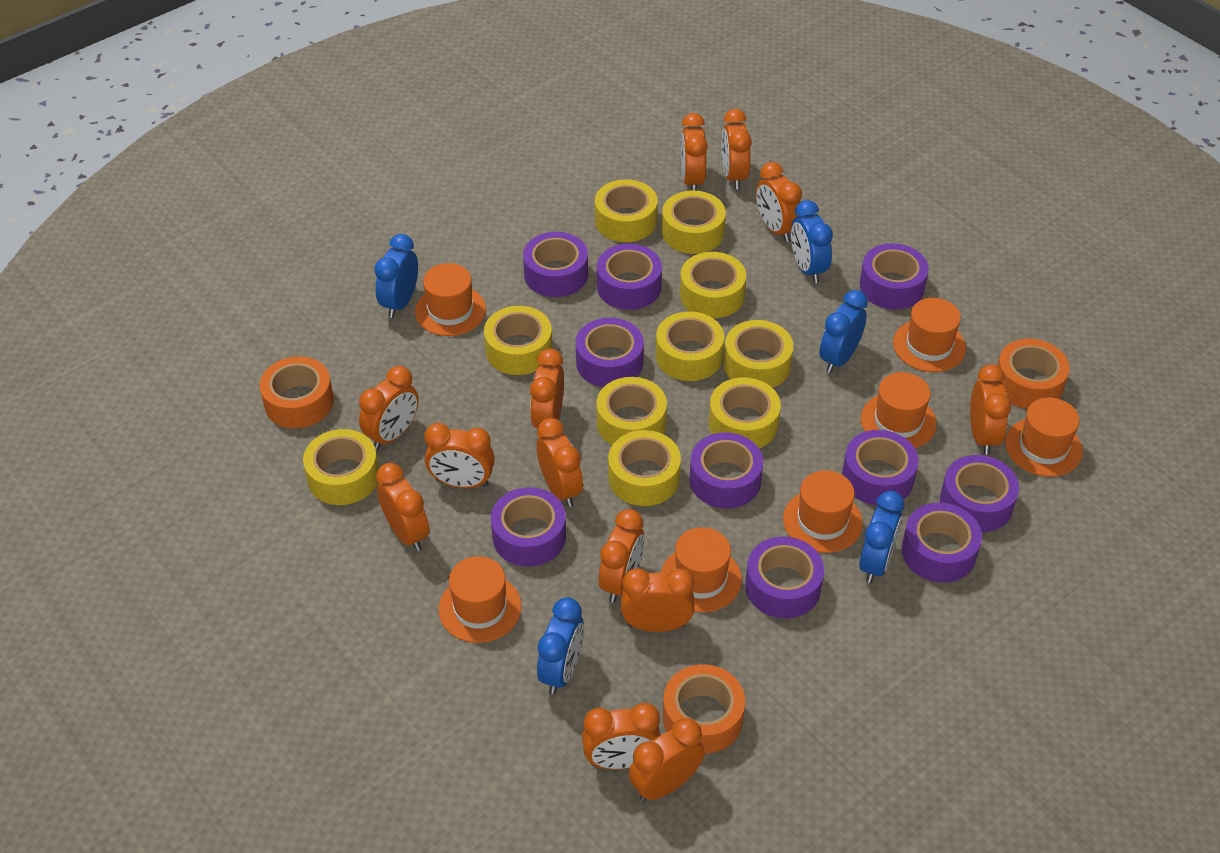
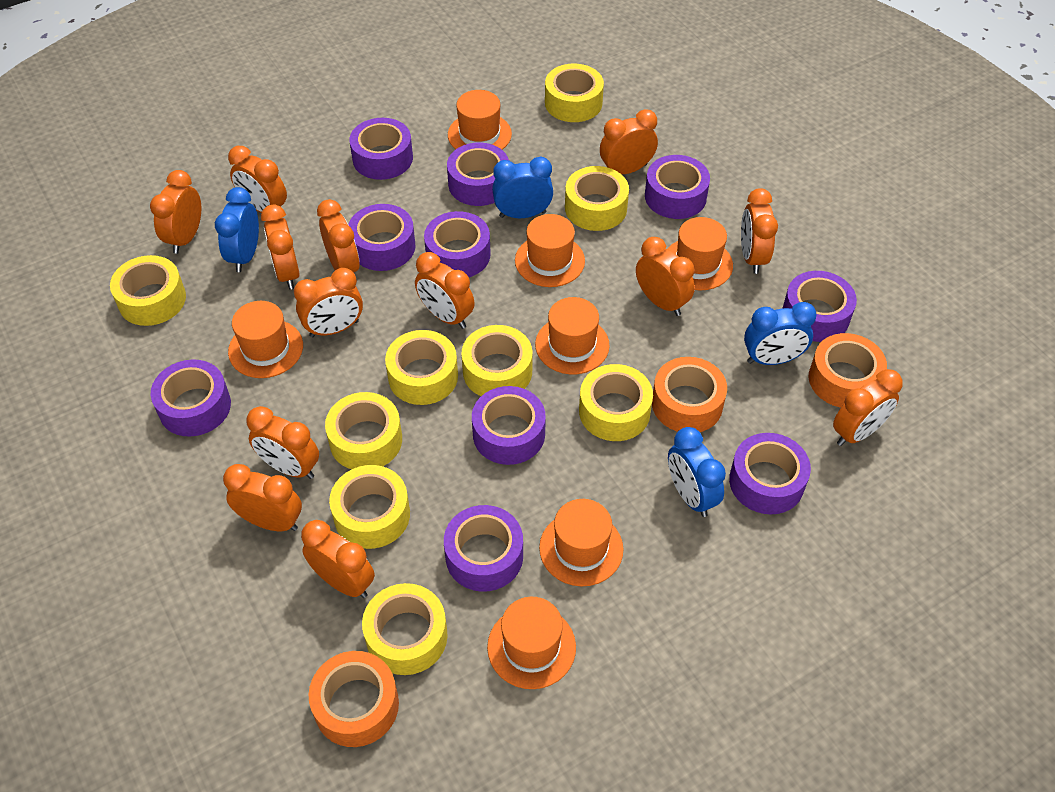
blue clock: 5 -> 4
yellow tape: 10 -> 9

